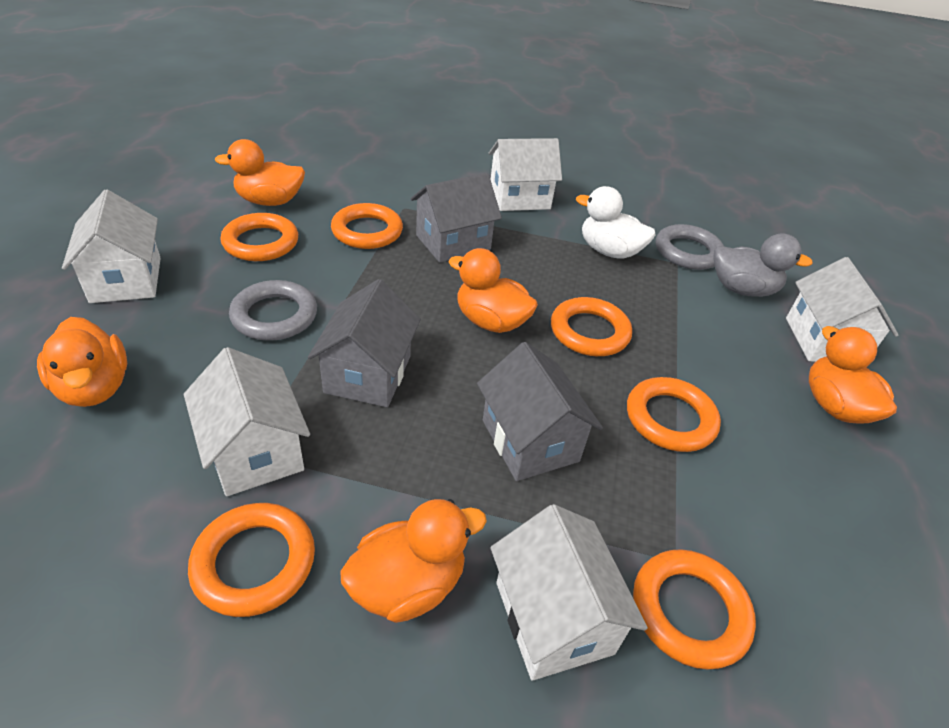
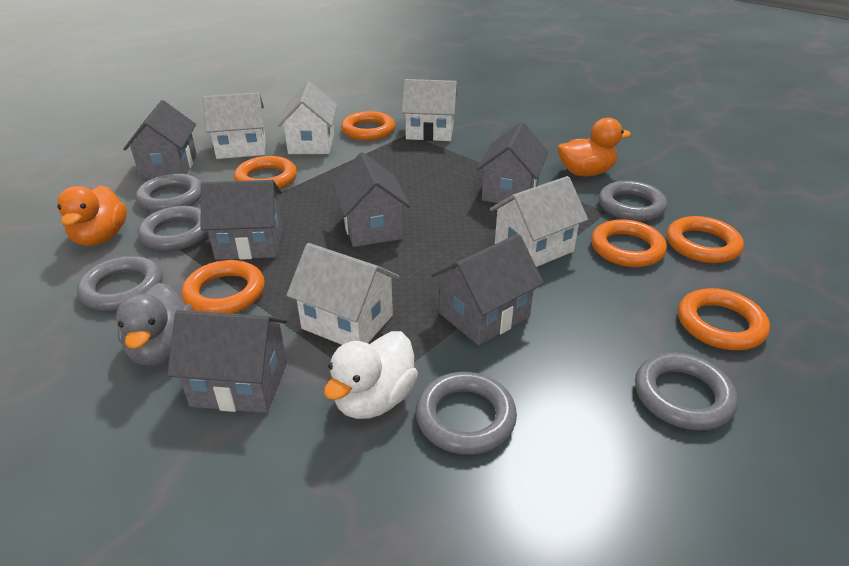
grey house: 3 -> 6
grey ring: 2 -> 6
orange duck: 5 -> 2

